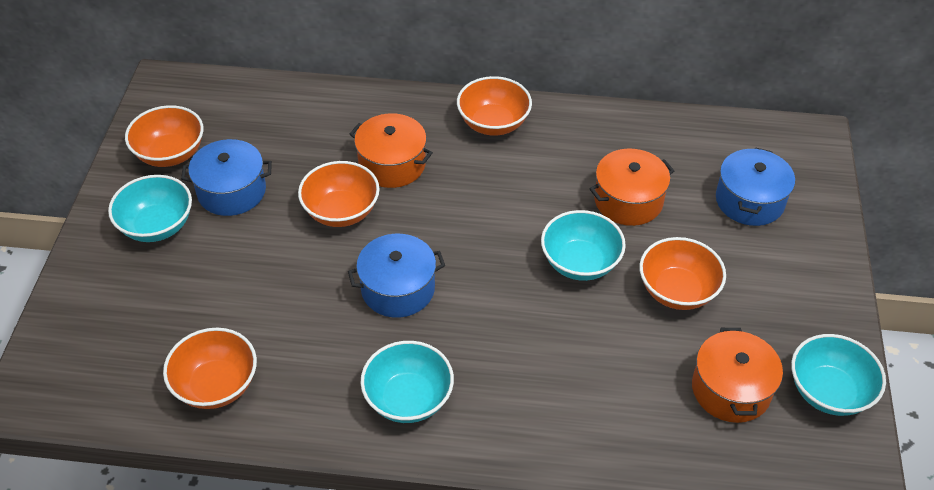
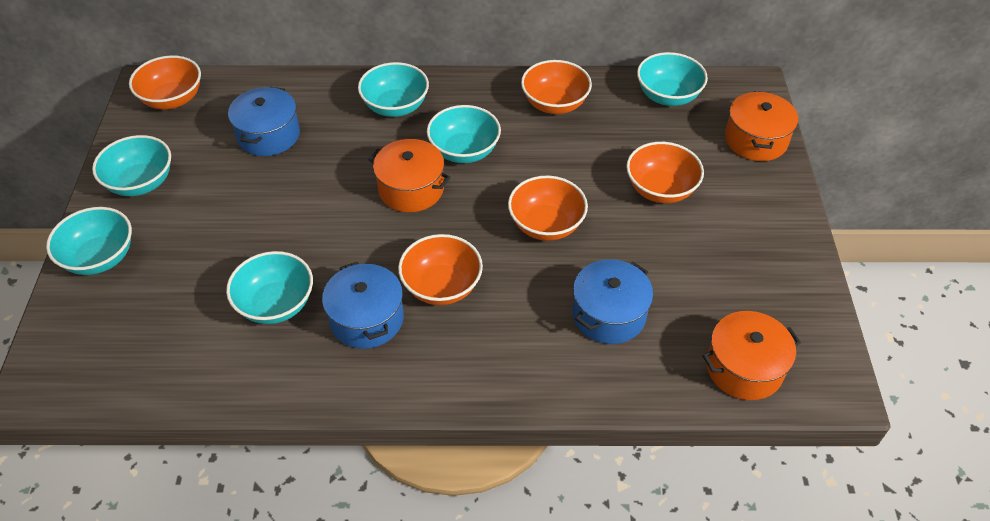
turquoise bowl: 4 -> 6

